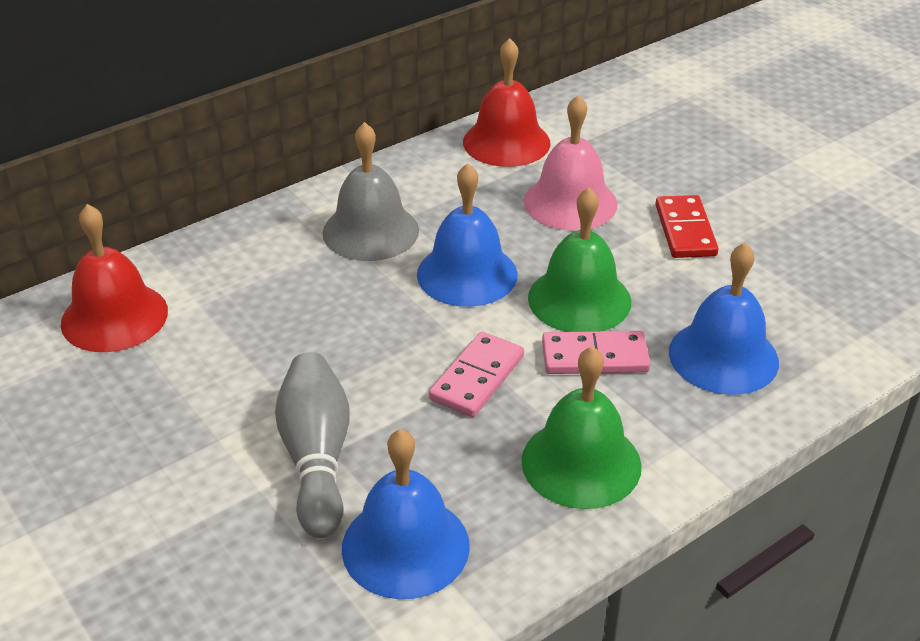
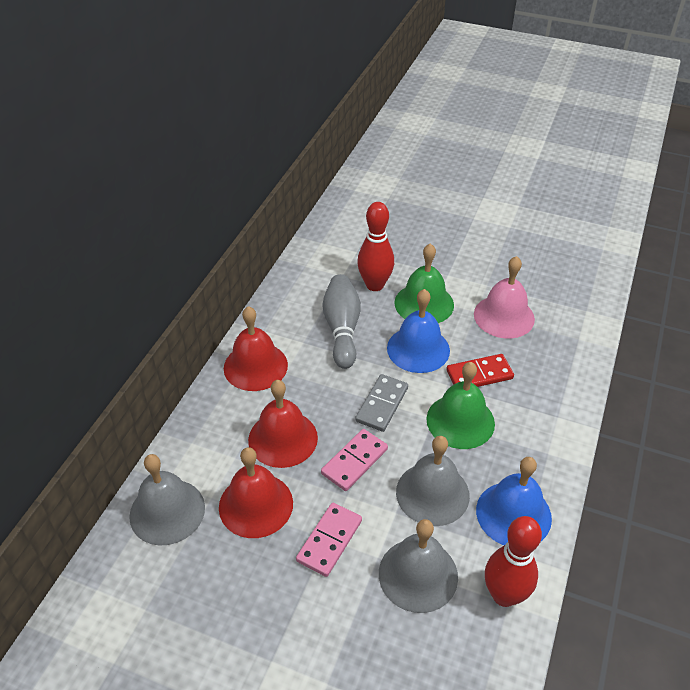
blue bell: 3 -> 2
grey bell: 1 -> 3
grey domino: 0 -> 1
red bell: 2 -> 3
red bowling pin: 0 -> 2

